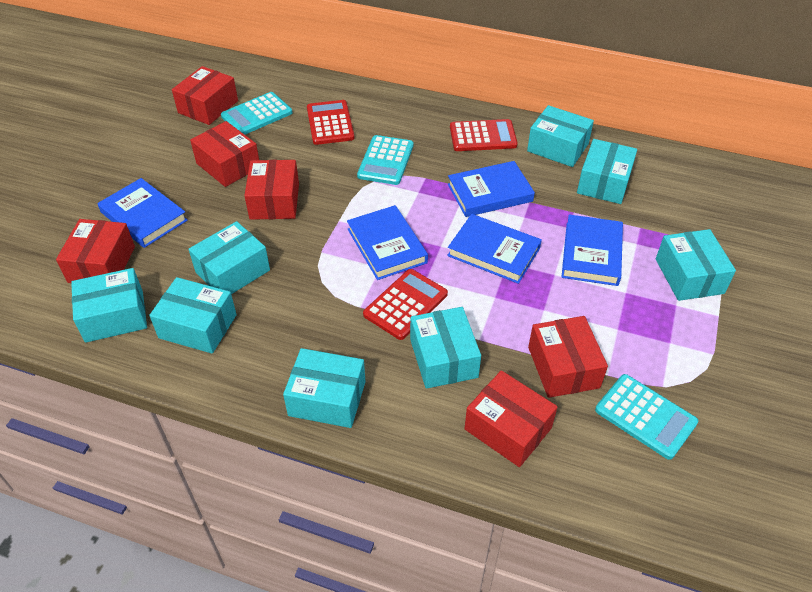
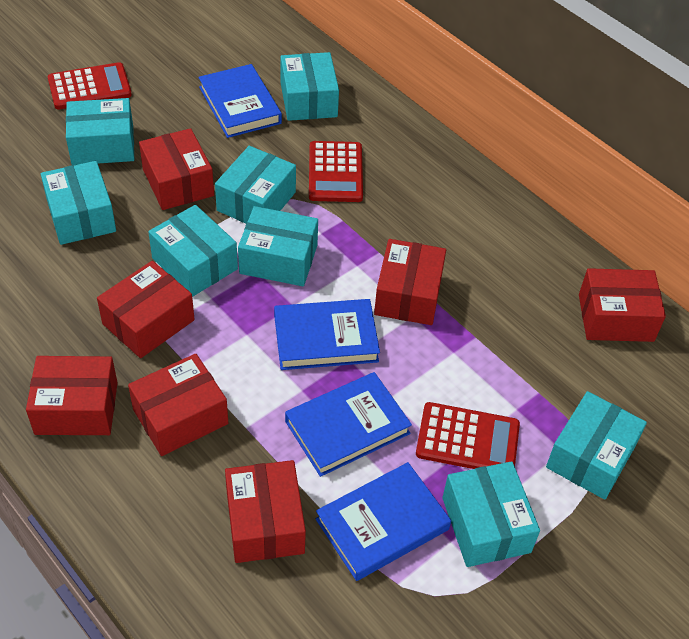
blue book: 5 -> 4
red box: 6 -> 7
turquoise calculator: 3 -> 0

